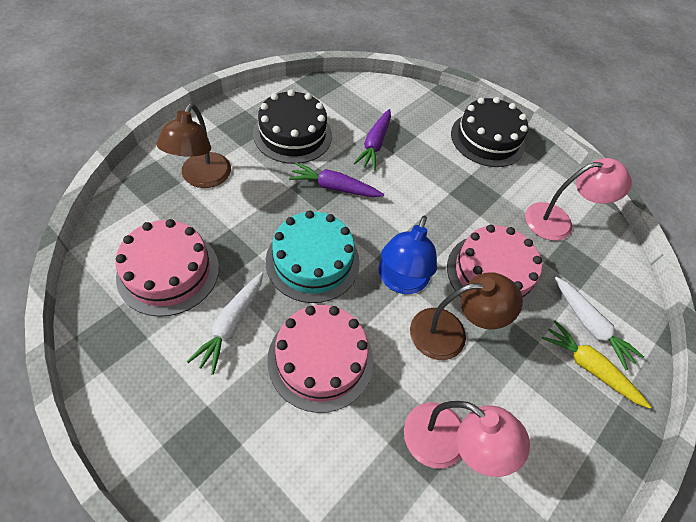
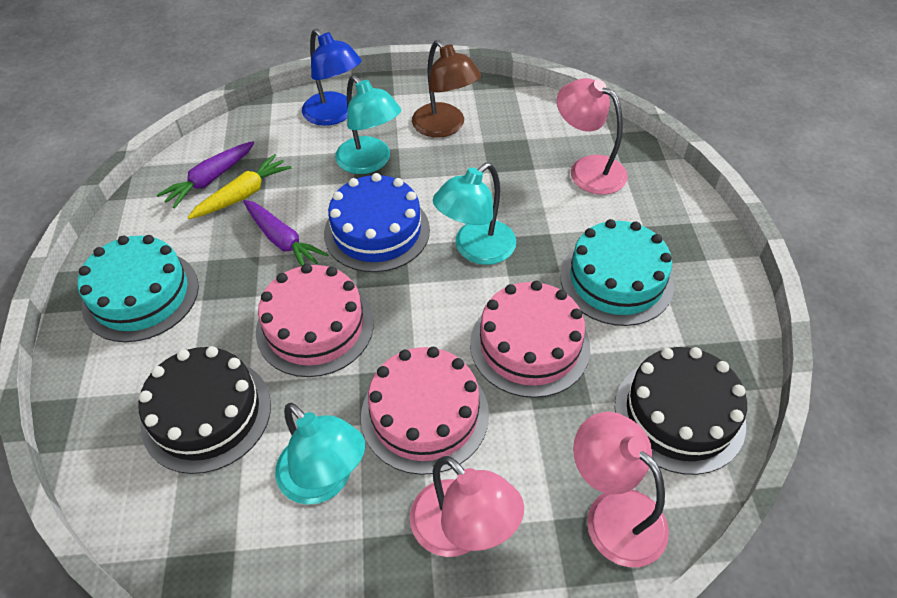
blue cake: 0 -> 1
brown lamp: 2 -> 1
pink lamp: 2 -> 3
turquoise cake: 1 -> 2
turquoise lamp: 0 -> 3
white carrot: 2 -> 0

